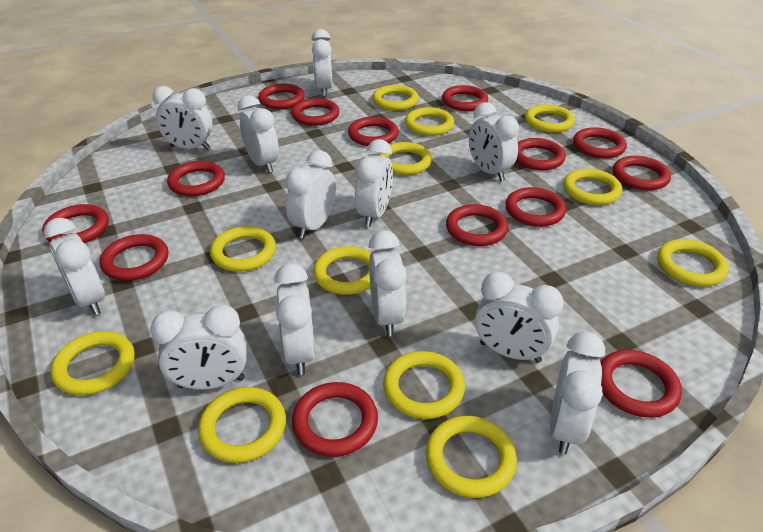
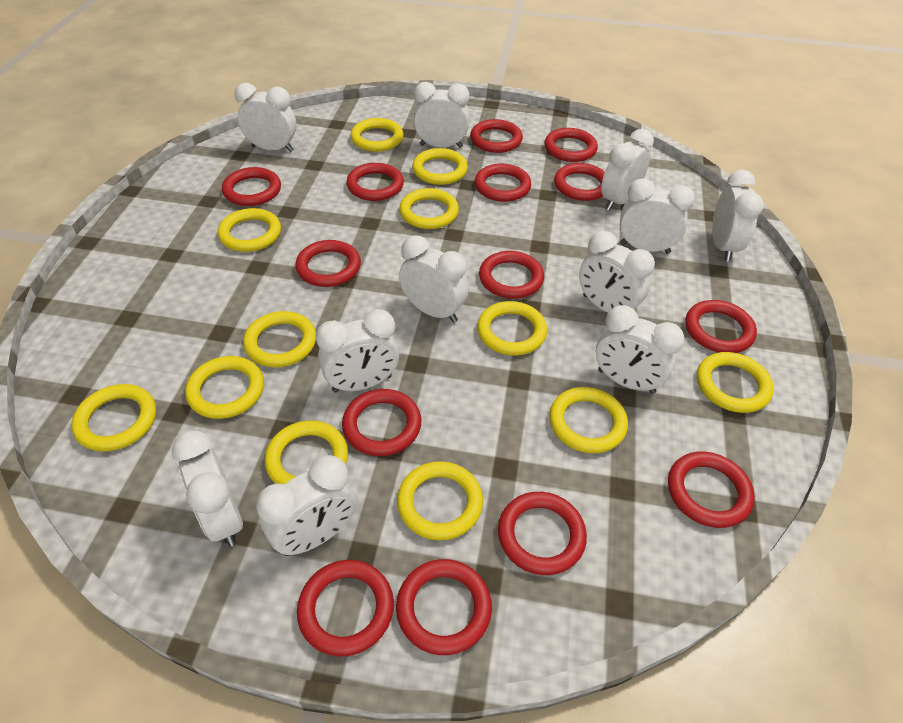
white clock: 12 -> 11

